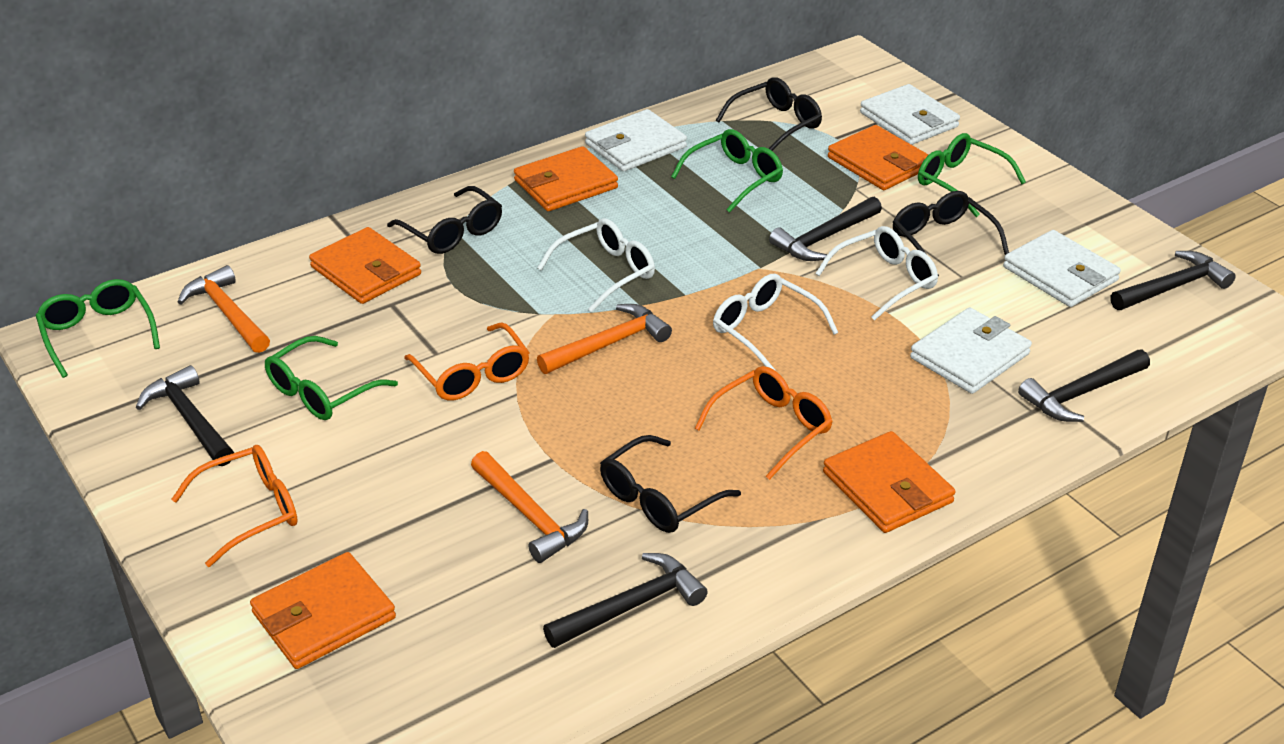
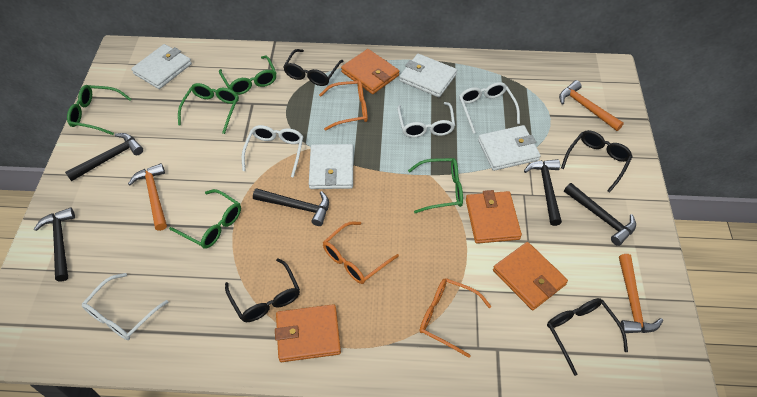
green glasses: 4 -> 5
orange wallet: 5 -> 4
white glasses: 3 -> 4

